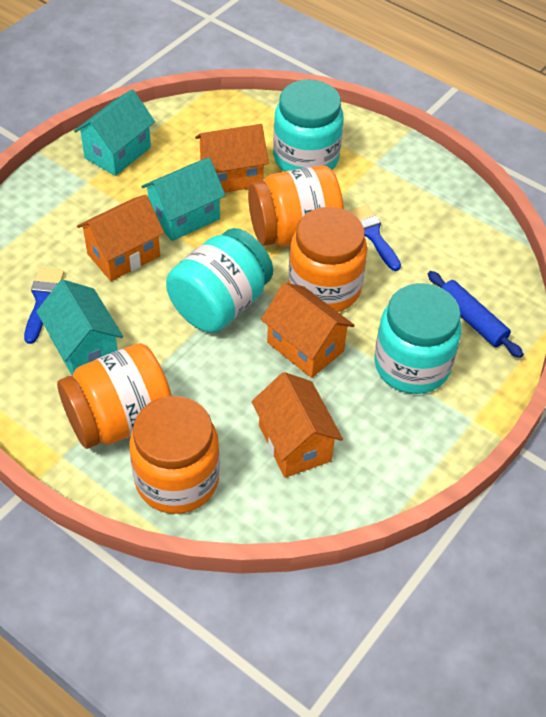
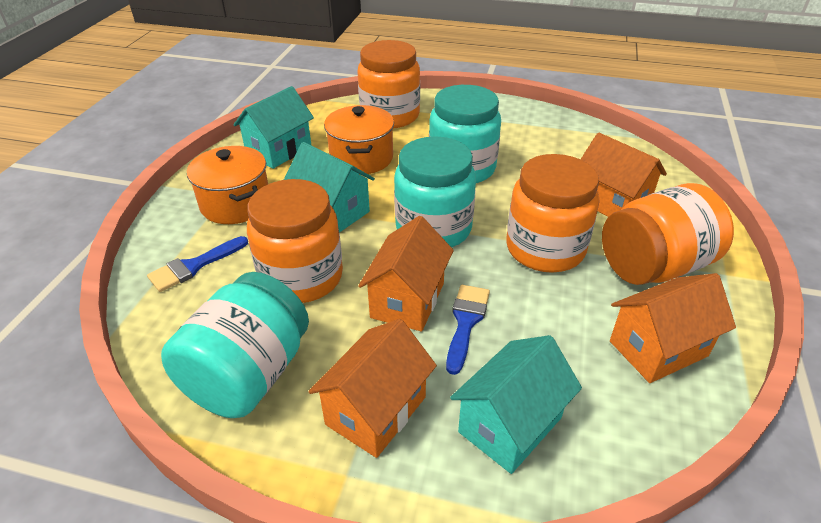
blue rolling pin: 1 -> 0
orange pot: 0 -> 2

